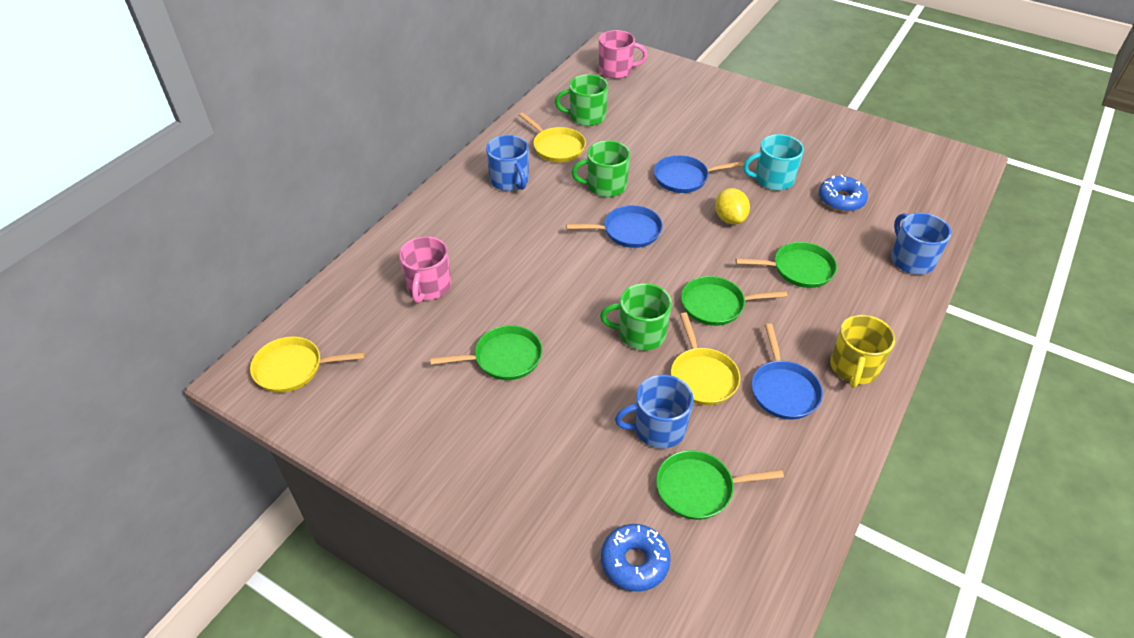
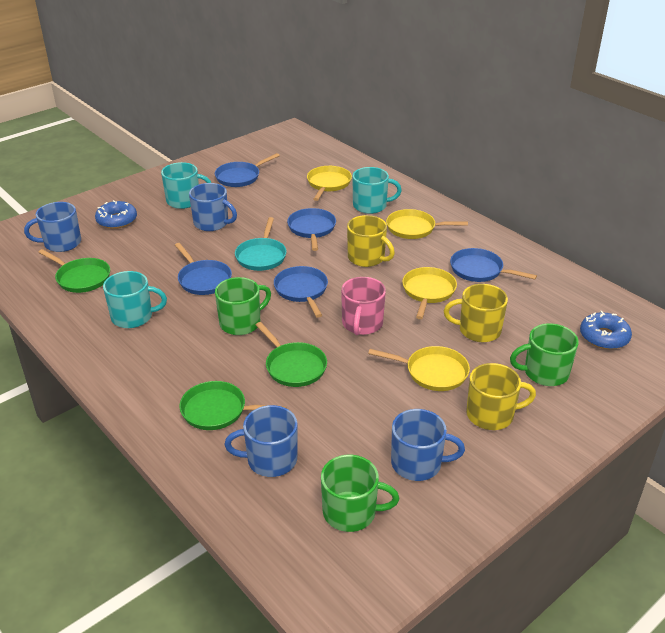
blue mug: 3 -> 4
blue pan: 3 -> 5
green pan: 4 -> 3
pink mug: 2 -> 1
turquoise mug: 1 -> 3
turquoise pan: 0 -> 1
yellow lemon: 1 -> 0
yellow mug: 1 -> 3
yellow pan: 3 -> 4

